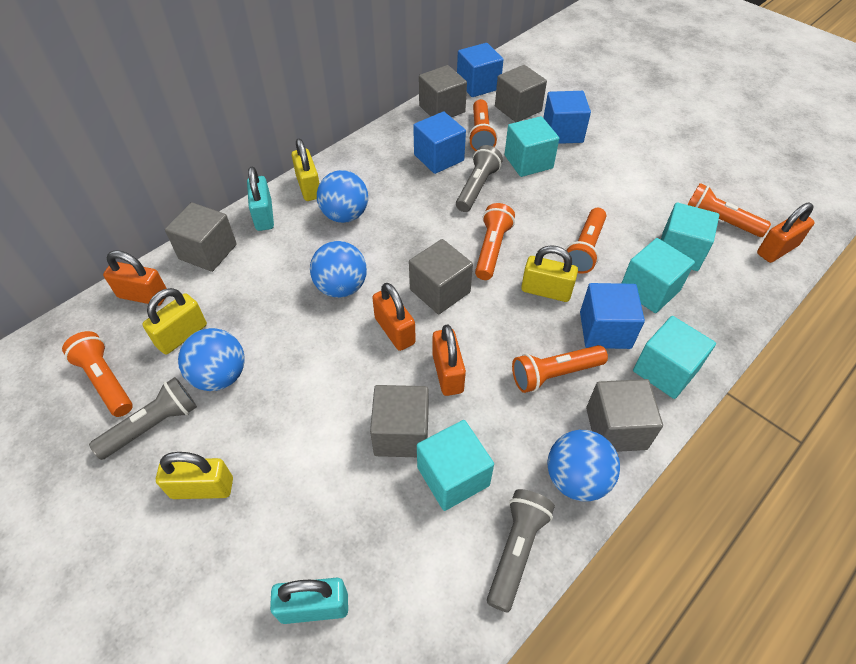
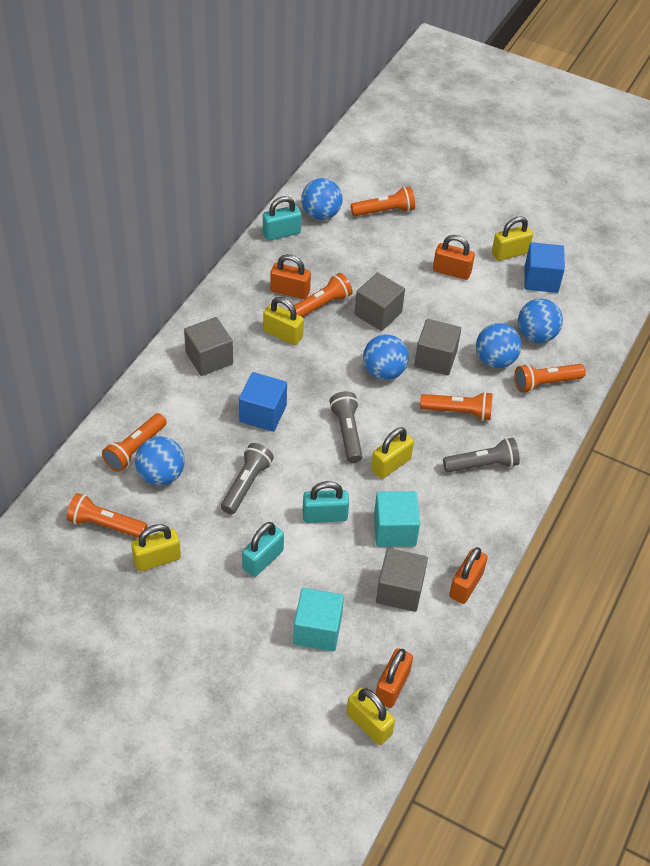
blue ball: 4 -> 5
blue cube: 4 -> 2
grey cube: 6 -> 4
turquoise cube: 5 -> 2
turquoise padlock: 2 -> 3
yellow padlock: 4 -> 5

